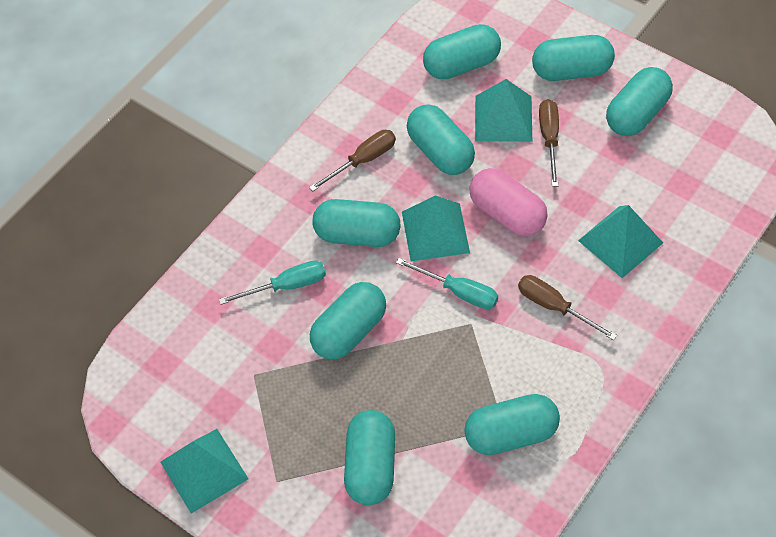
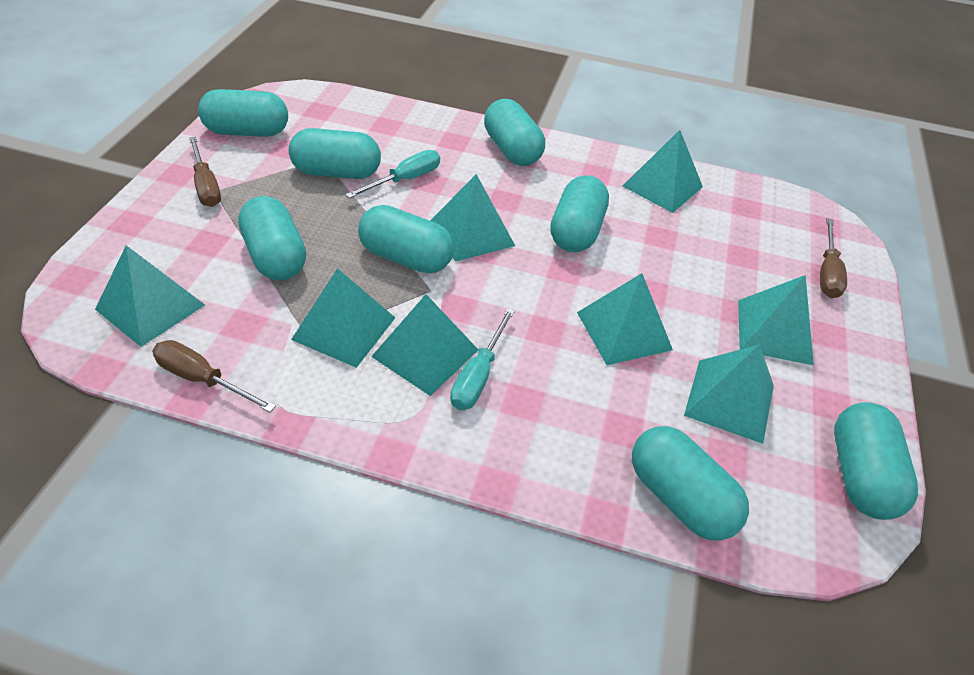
pink capsule: 1 -> 0
turquoise pyramid: 4 -> 8

